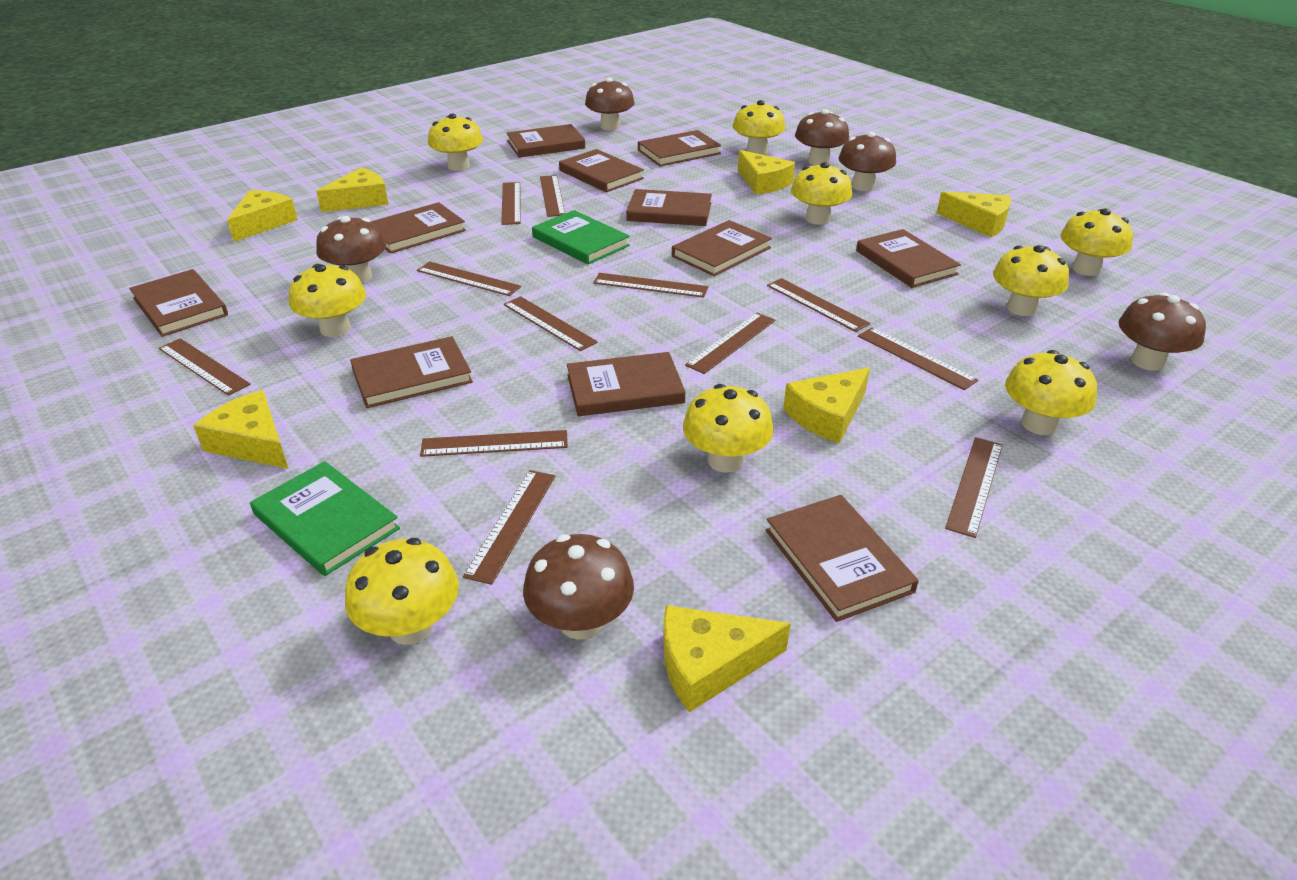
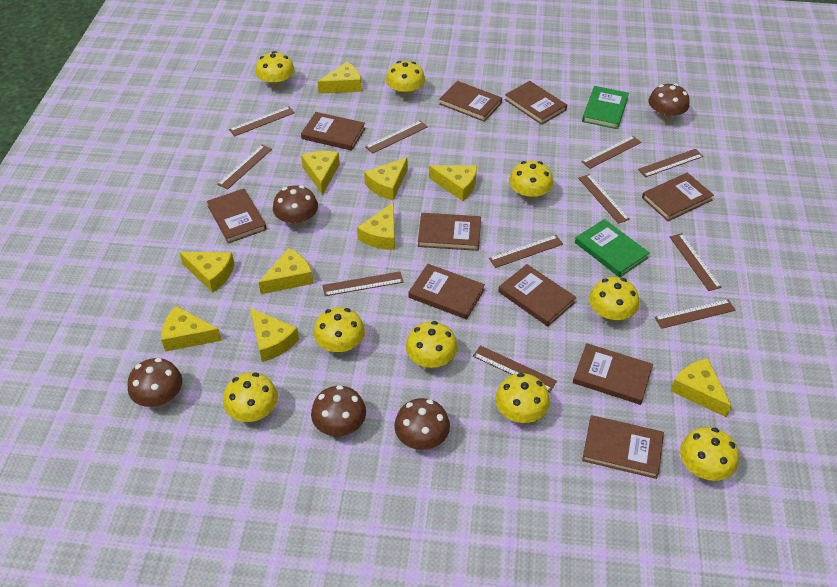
brown book: 11 -> 10
brown mushroom: 6 -> 5
brown ruler: 12 -> 11
yellow cheese: 7 -> 10

